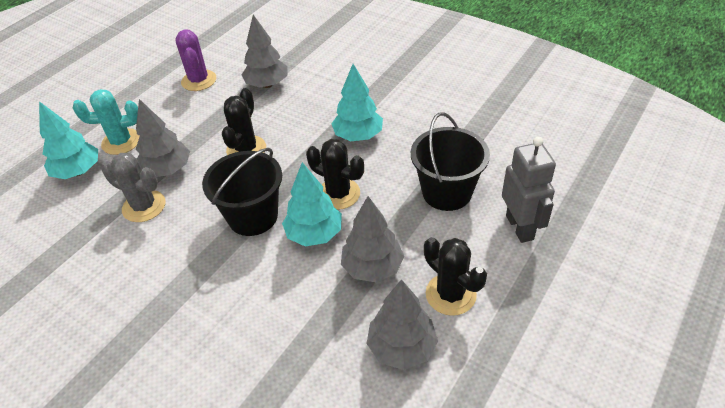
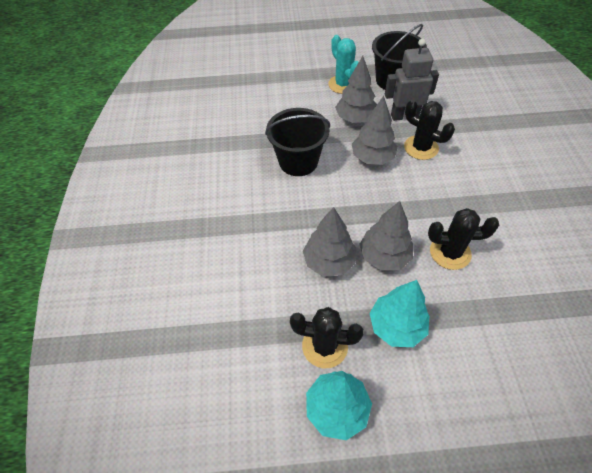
grey cactus: 1 -> 0
purple cactus: 1 -> 0
turquoise tree: 3 -> 2

